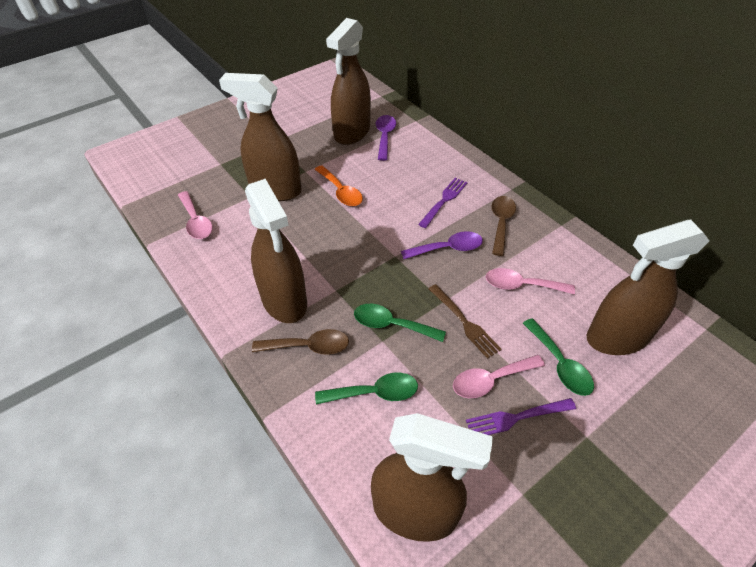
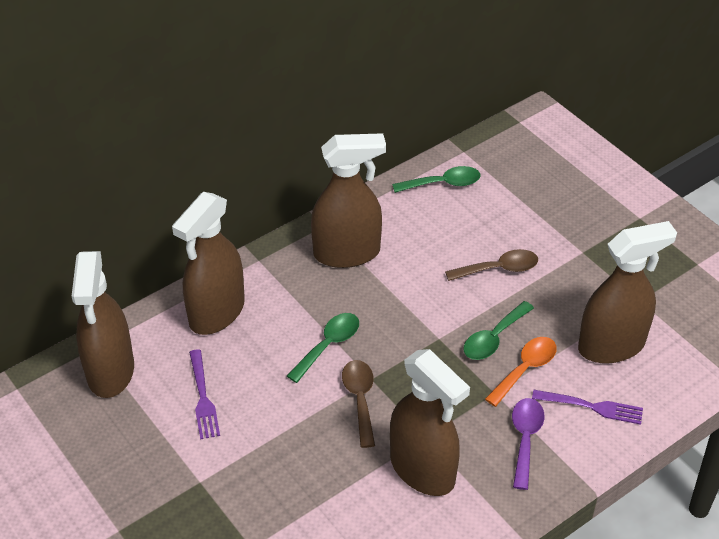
brown fork: 1 -> 0
pink spoon: 3 -> 0
purple spoon: 2 -> 1

